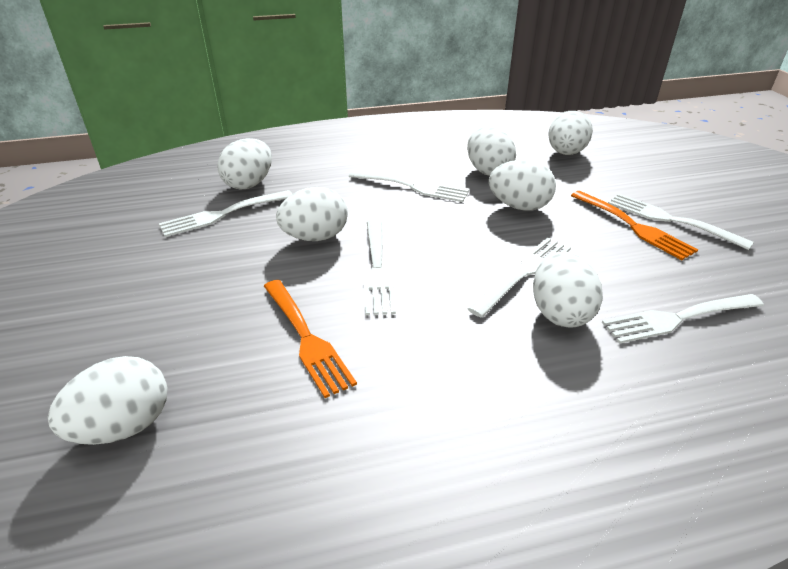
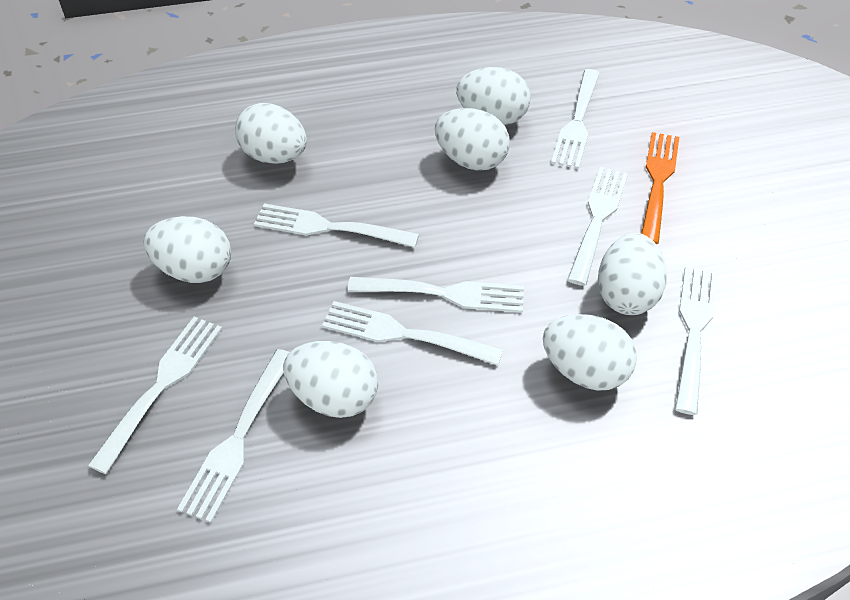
orange fork: 2 -> 1
white fork: 6 -> 8

